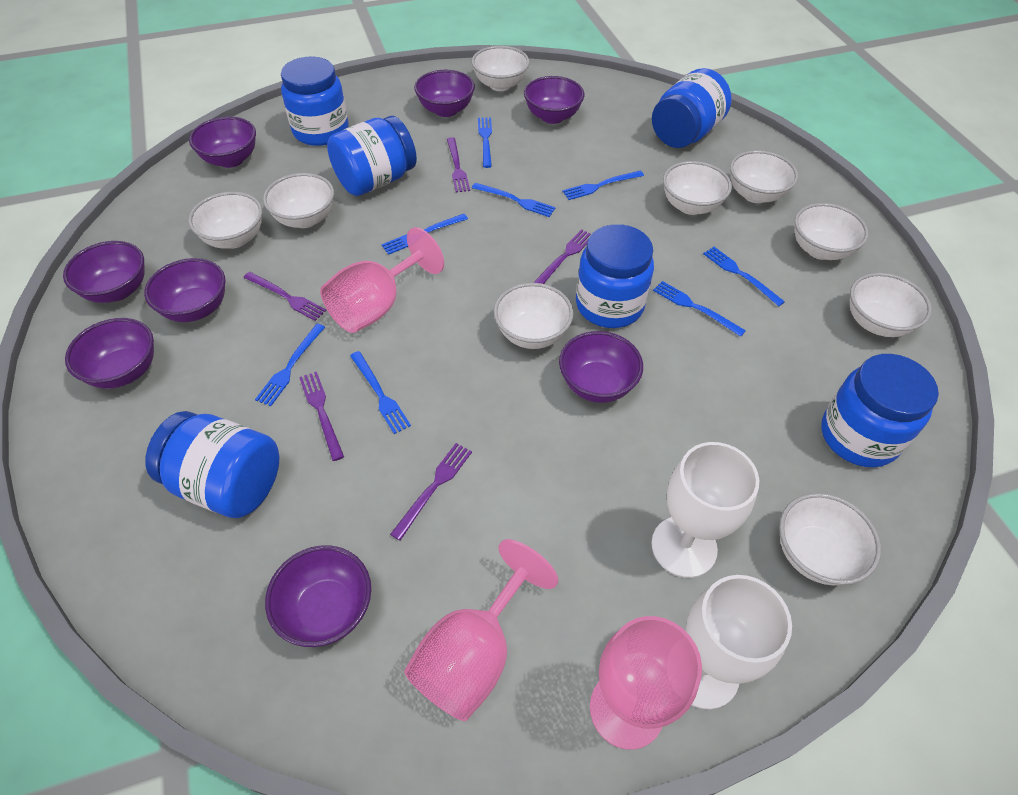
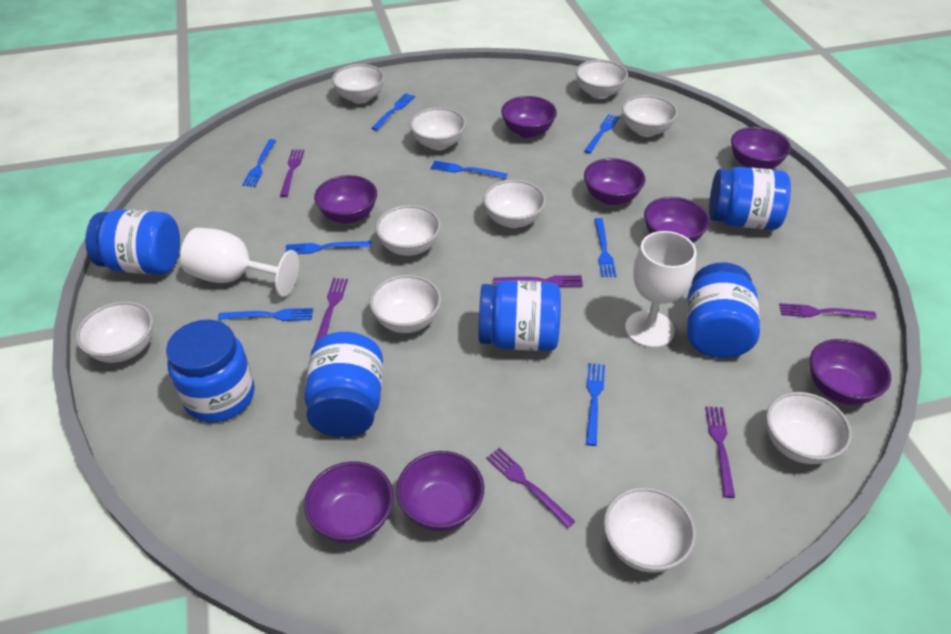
pink goblet: 3 -> 0
purple fork: 5 -> 6
white bowl: 9 -> 10

